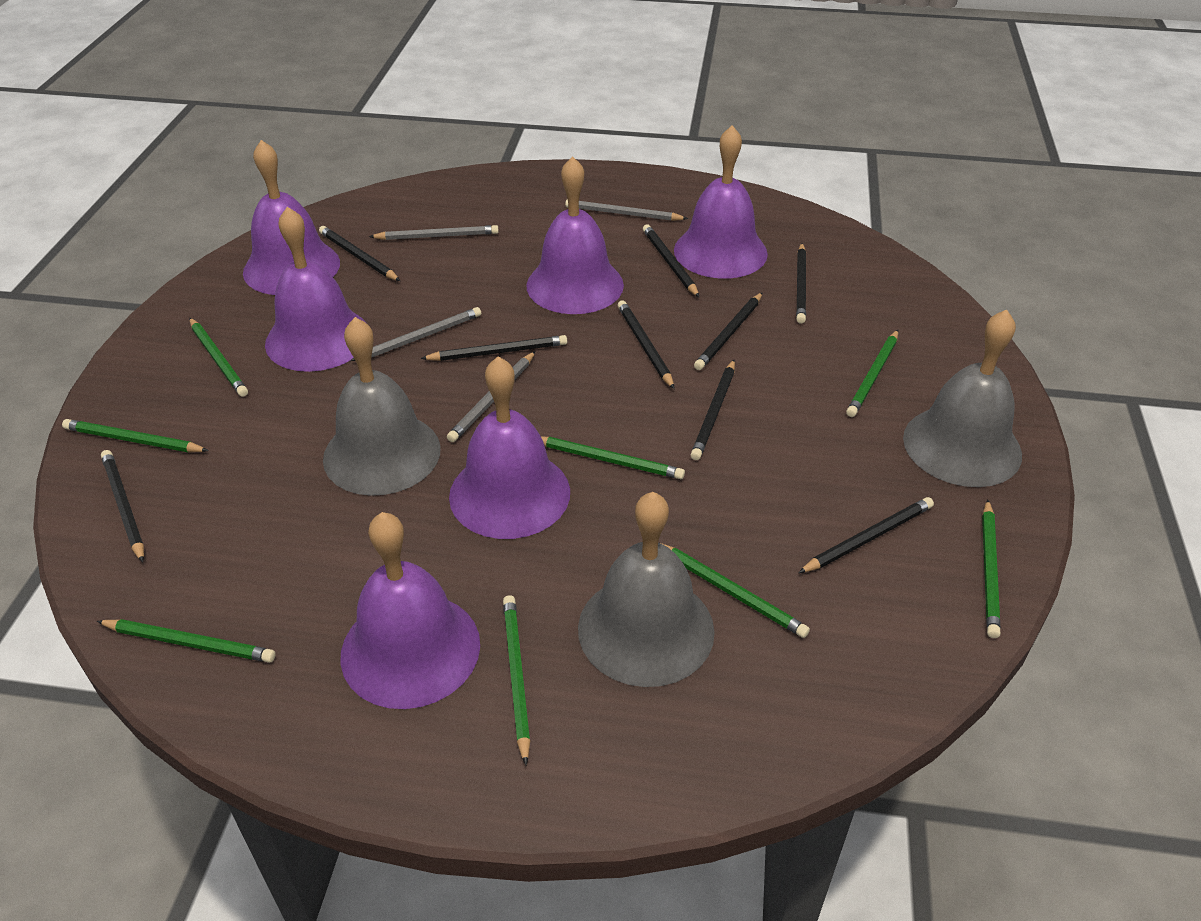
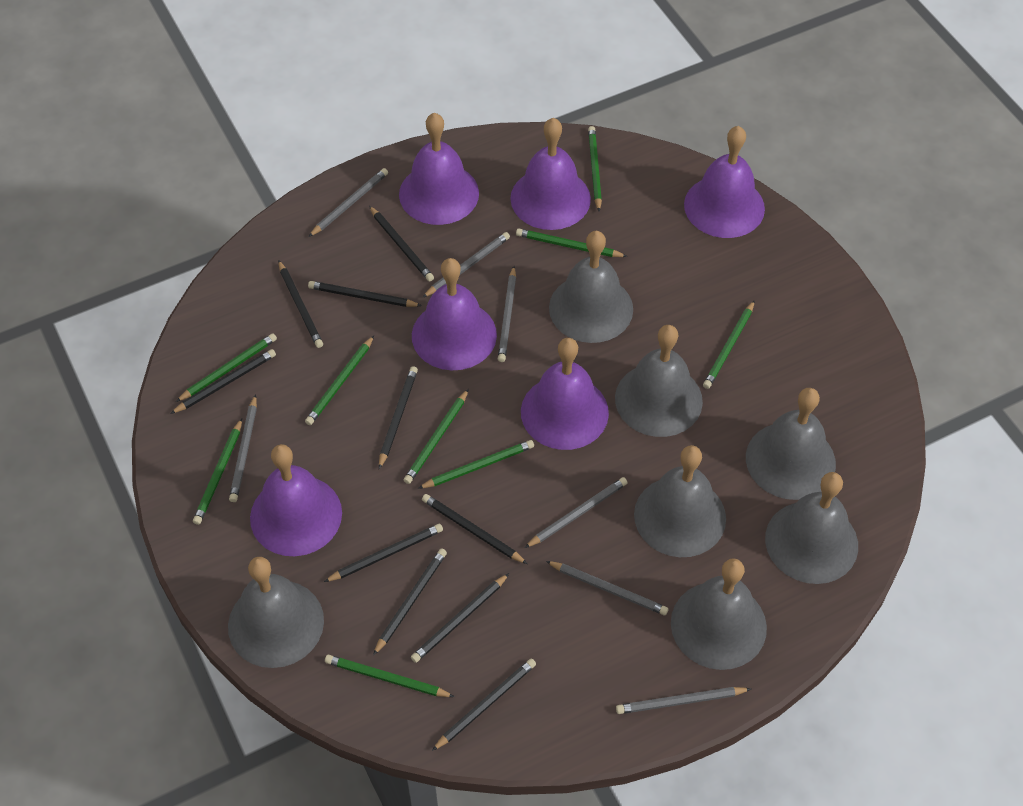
black pencil: 9 -> 10
green pencil: 8 -> 9
grey bell: 3 -> 7
grey pencil: 4 -> 7

